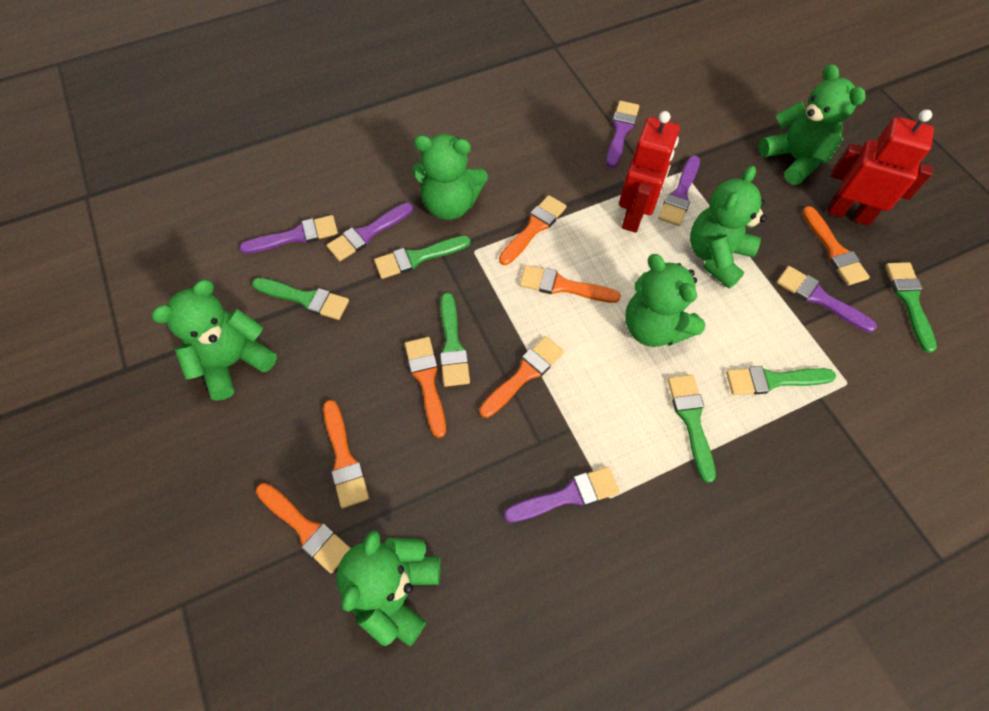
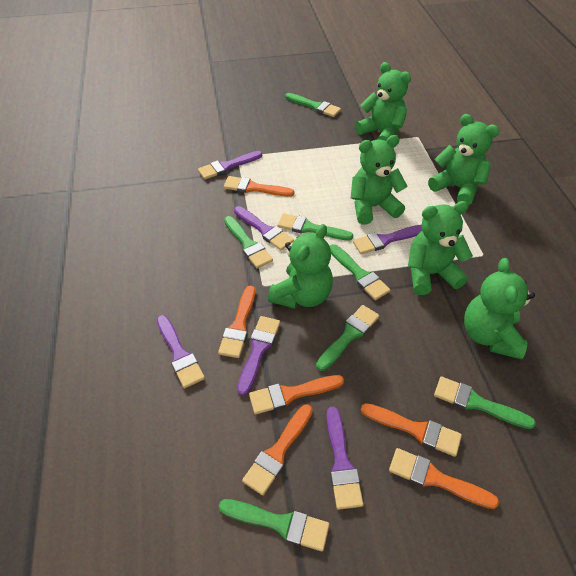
green brush: 6 -> 7
orange brush: 7 -> 6
red robot: 2 -> 0

